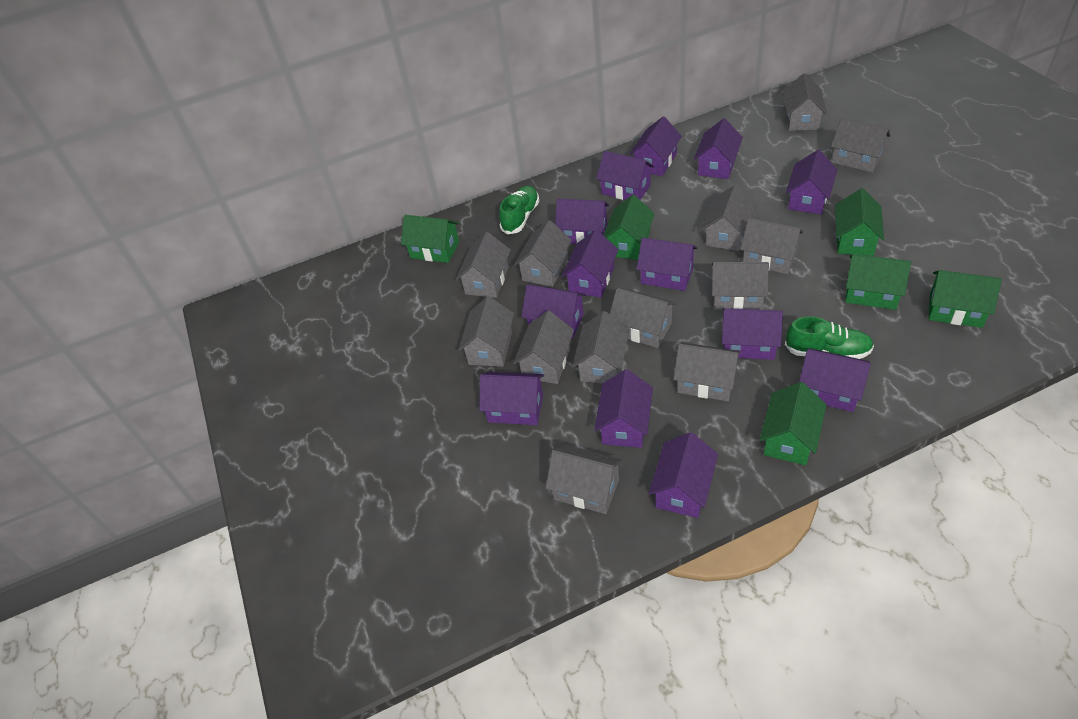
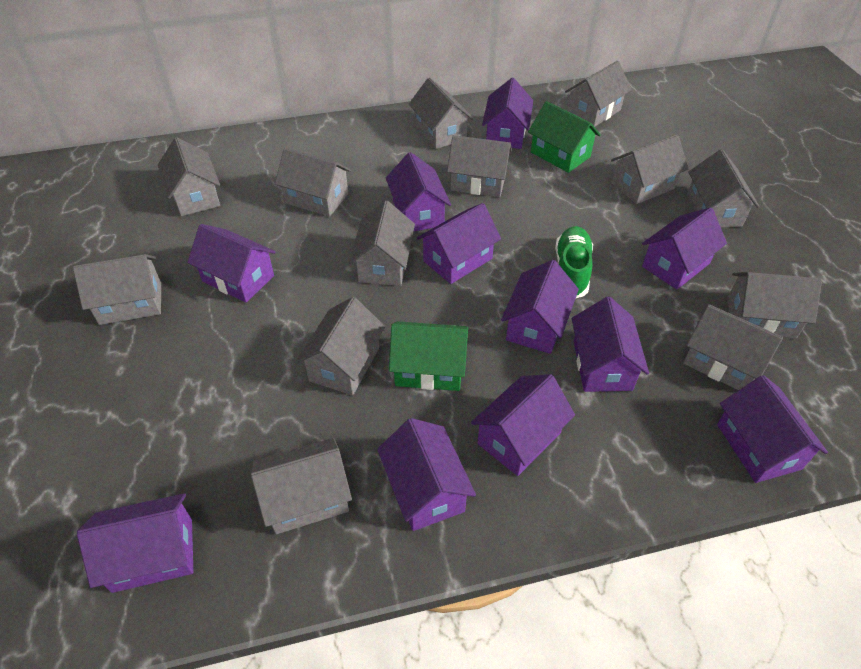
green house: 6 -> 2
green shoe: 2 -> 1
purple house: 13 -> 11

